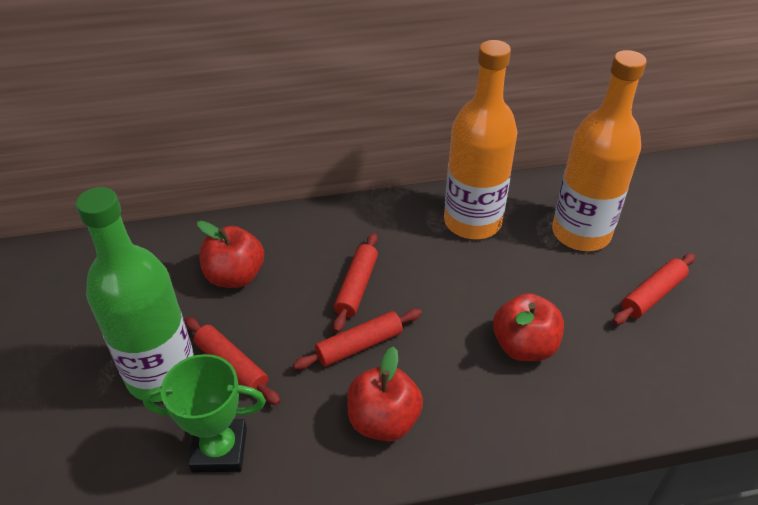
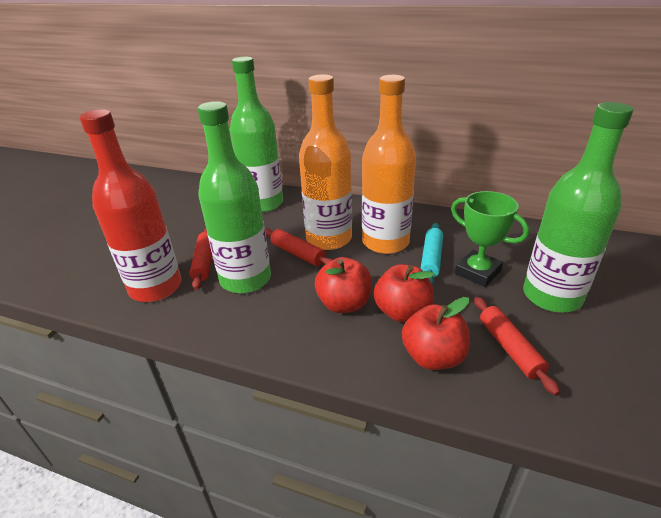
green bottle: 1 -> 3
red bottle: 0 -> 1
red rolling pin: 4 -> 3
turquoise rolling pin: 0 -> 1

